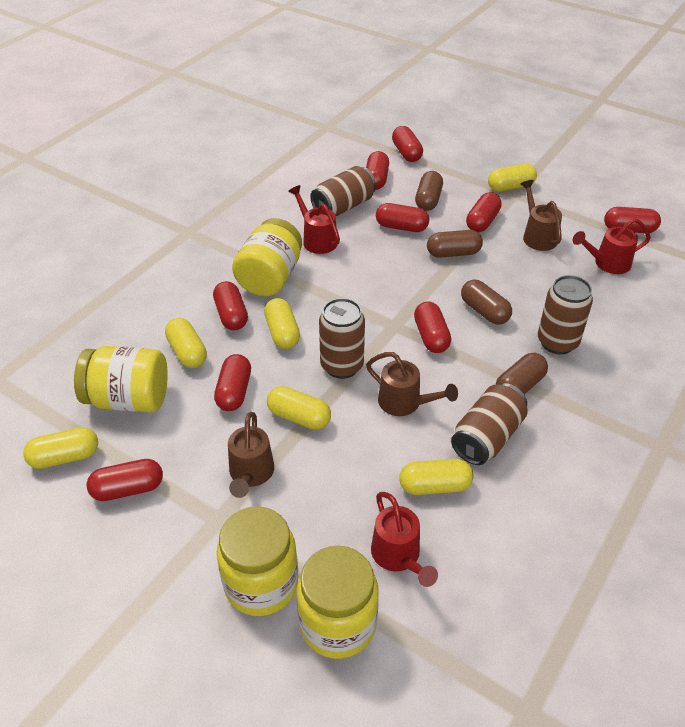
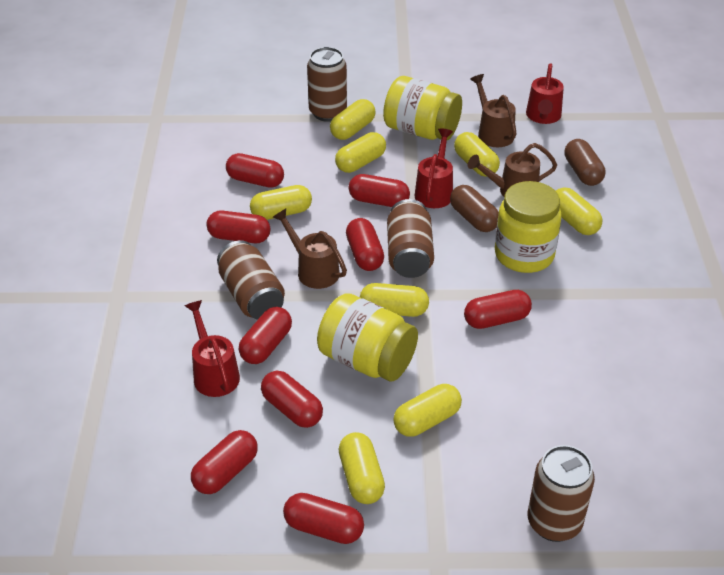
brown capsule: 4 -> 2
yellow capsule: 6 -> 8
yellow jar: 4 -> 3

